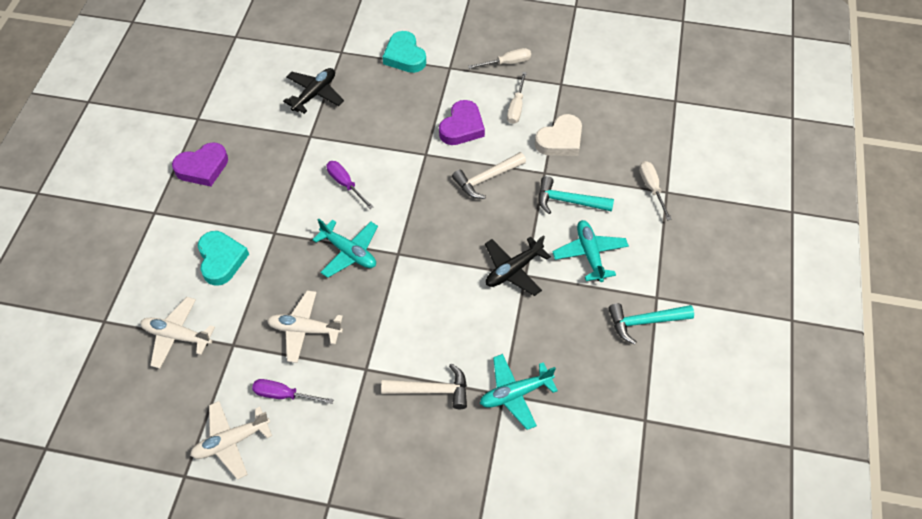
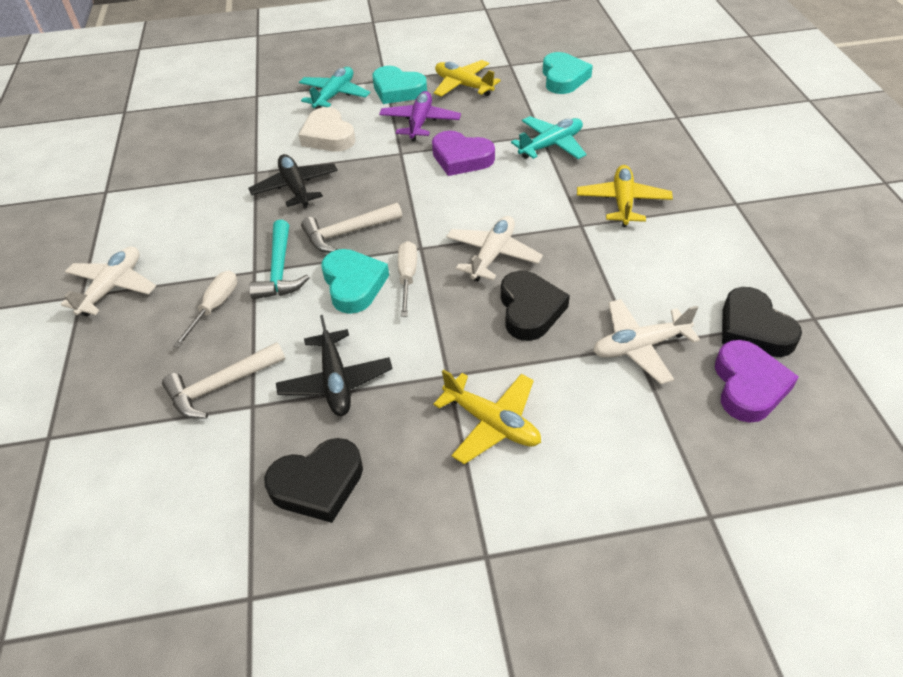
black heart: 0 -> 3
purple plane: 0 -> 1
purple screwdriver: 2 -> 0
turquoise hammer: 2 -> 1
turquoise heart: 2 -> 3
turquoise plane: 3 -> 2
white screwdriver: 3 -> 2
yellow plane: 0 -> 3

